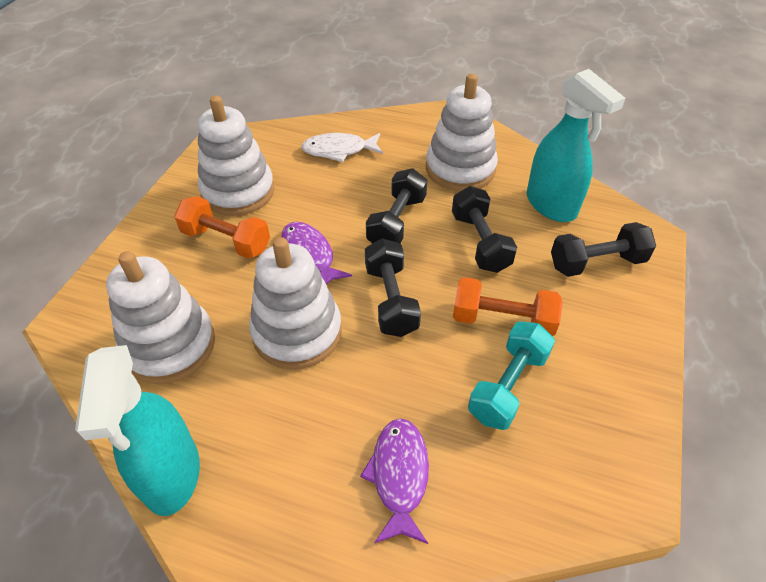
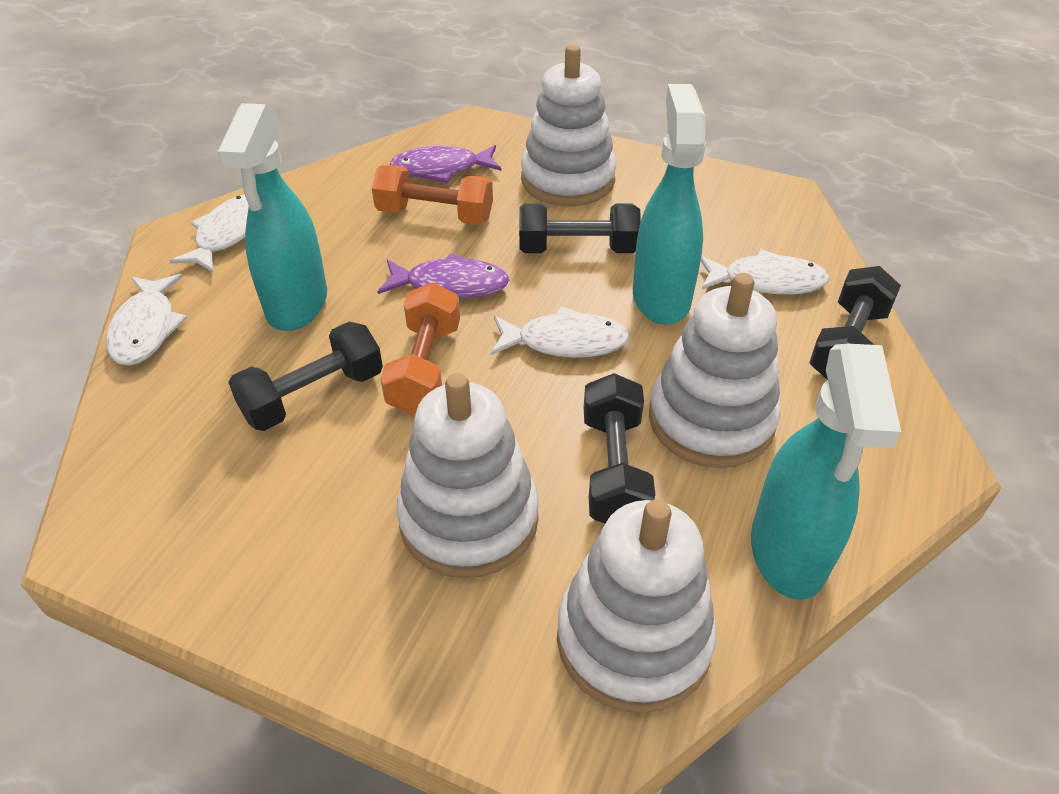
turquoise dumbbell: 1 -> 0
turquoise spray bottle: 2 -> 3
white fish: 1 -> 4

